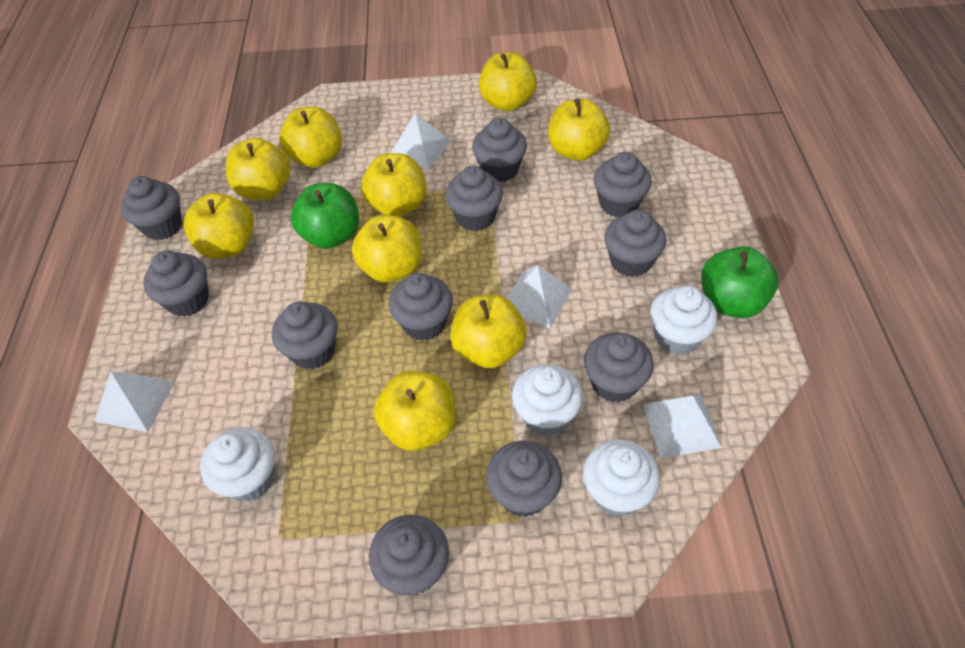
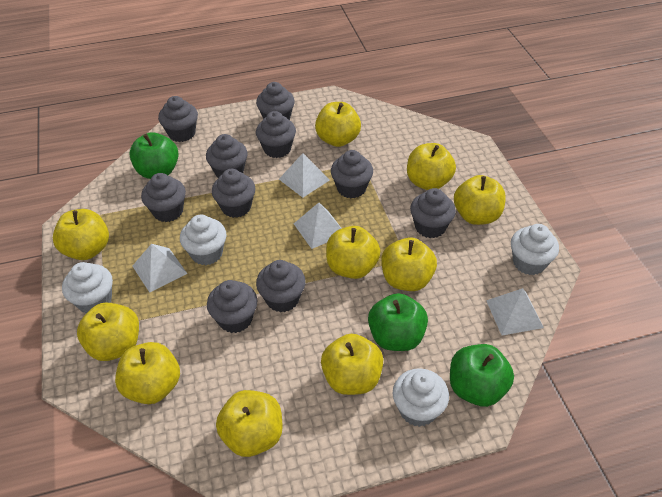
green apple: 2 -> 3
grey cupcake: 11 -> 10
yellow apple: 9 -> 10

